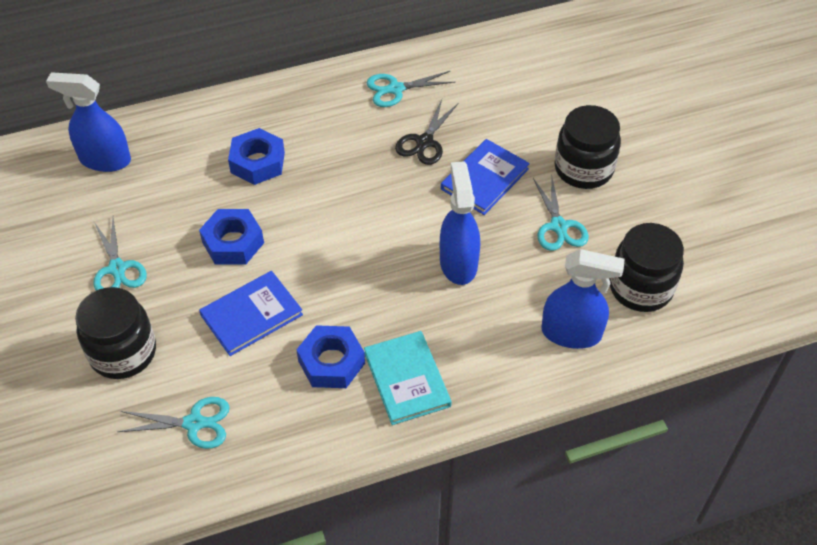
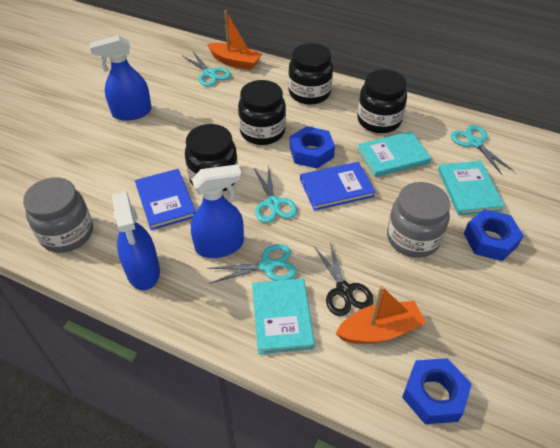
black jar: 3 -> 4
grey jar: 0 -> 2
orange boat: 0 -> 2
turquoise book: 1 -> 3

